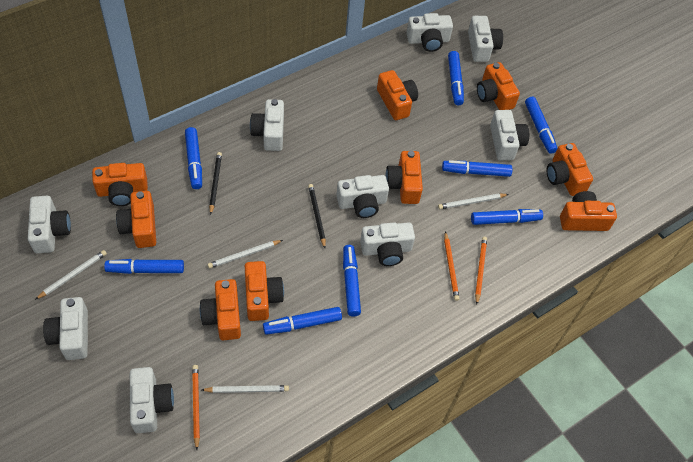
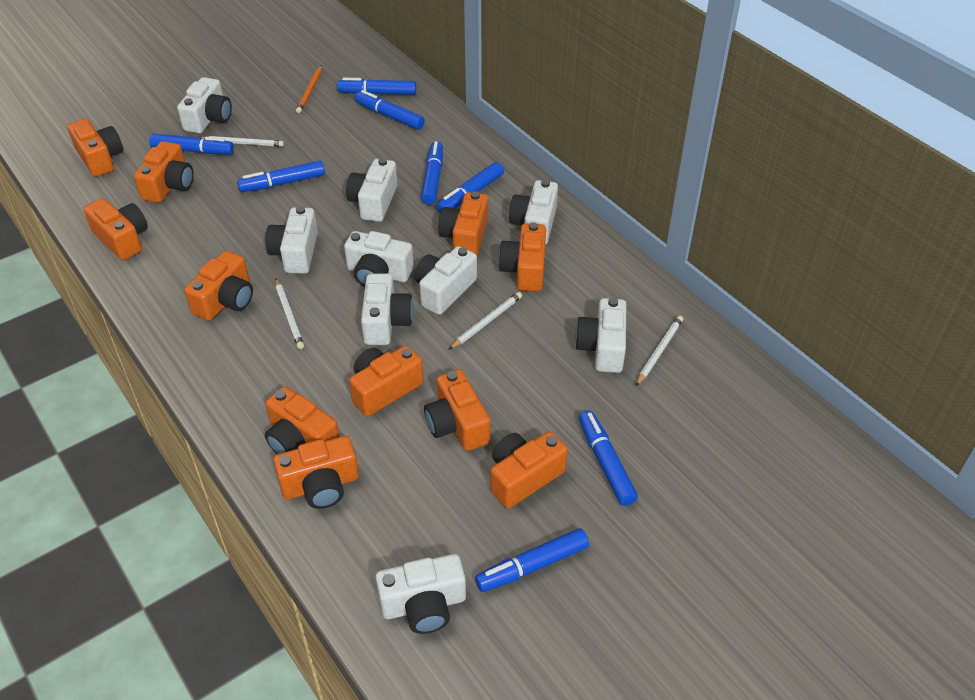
black pencil: 2 -> 0
orange camera: 9 -> 11
orange pencil: 3 -> 1

